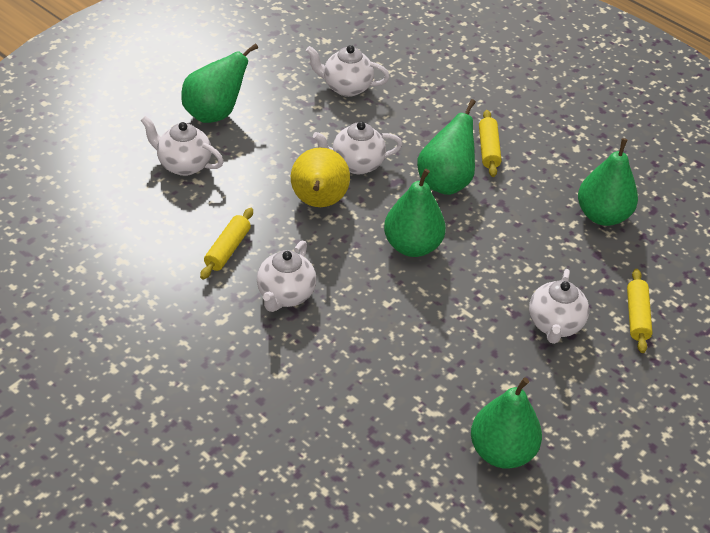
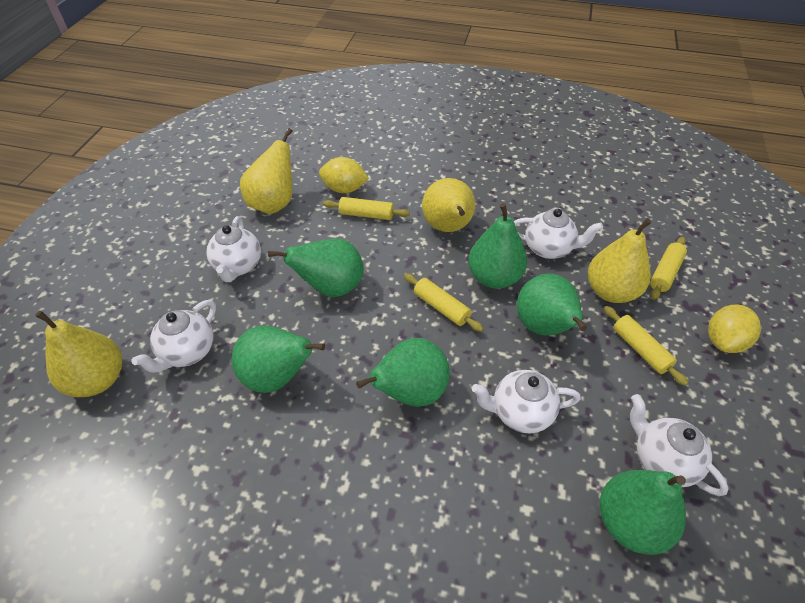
green pear: 5 -> 6
yellow lemon: 0 -> 2
yellow pear: 1 -> 4
yellow rolling pin: 3 -> 4

